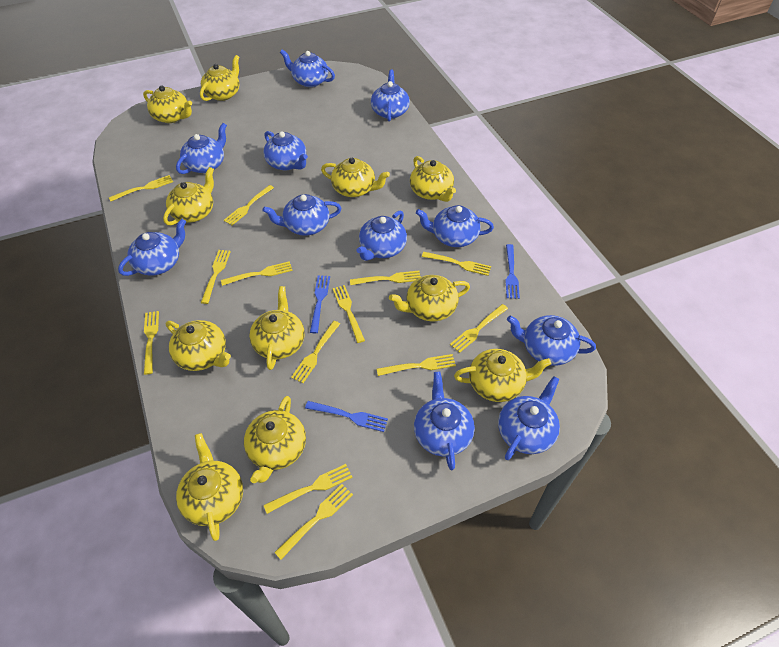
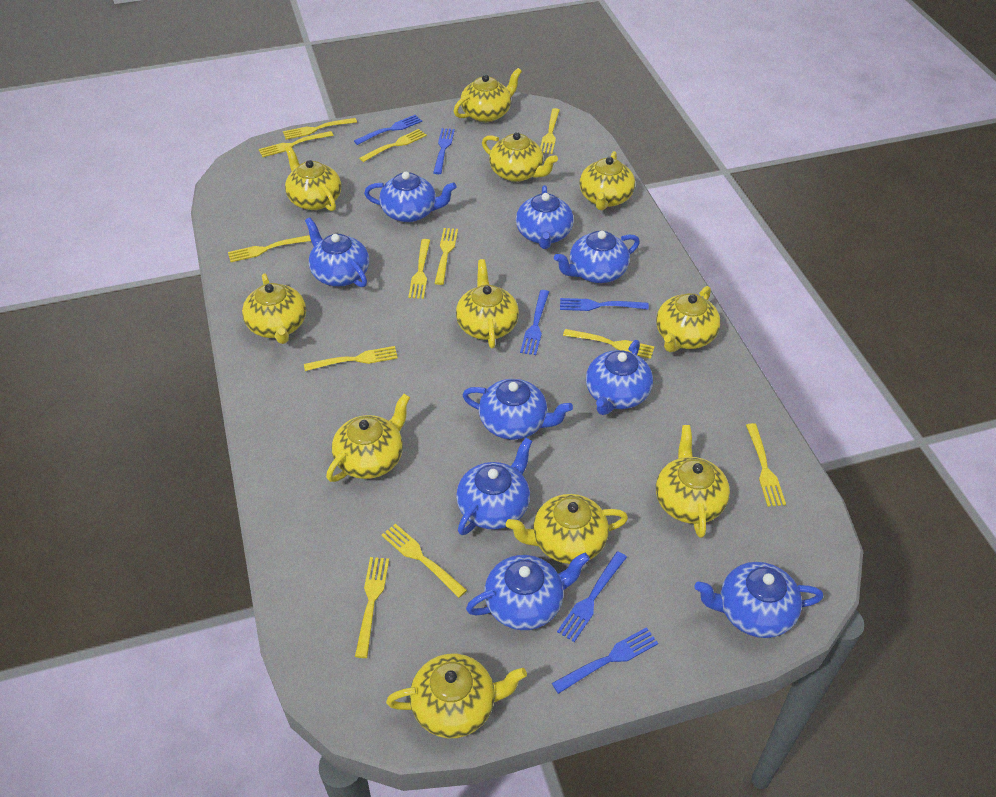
blue fork: 3 -> 6
blue teapot: 11 -> 9
yellow fork: 13 -> 12

